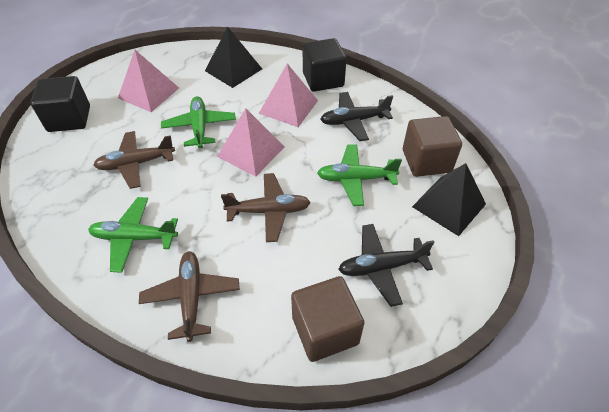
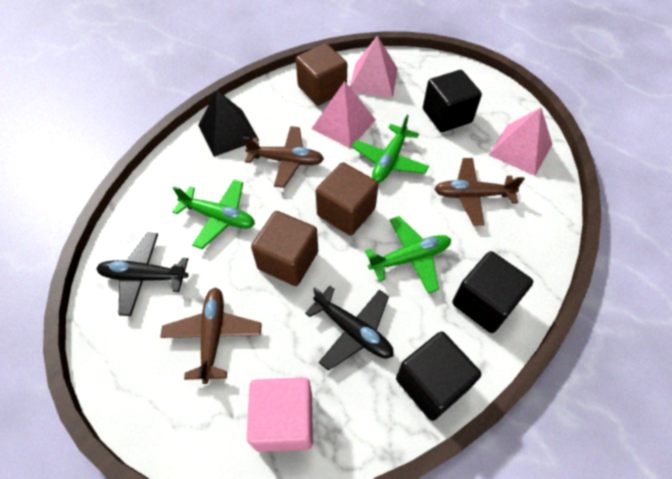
black cube: 2 -> 3
black pyramid: 2 -> 1
brown cube: 2 -> 3
pink cube: 0 -> 1

